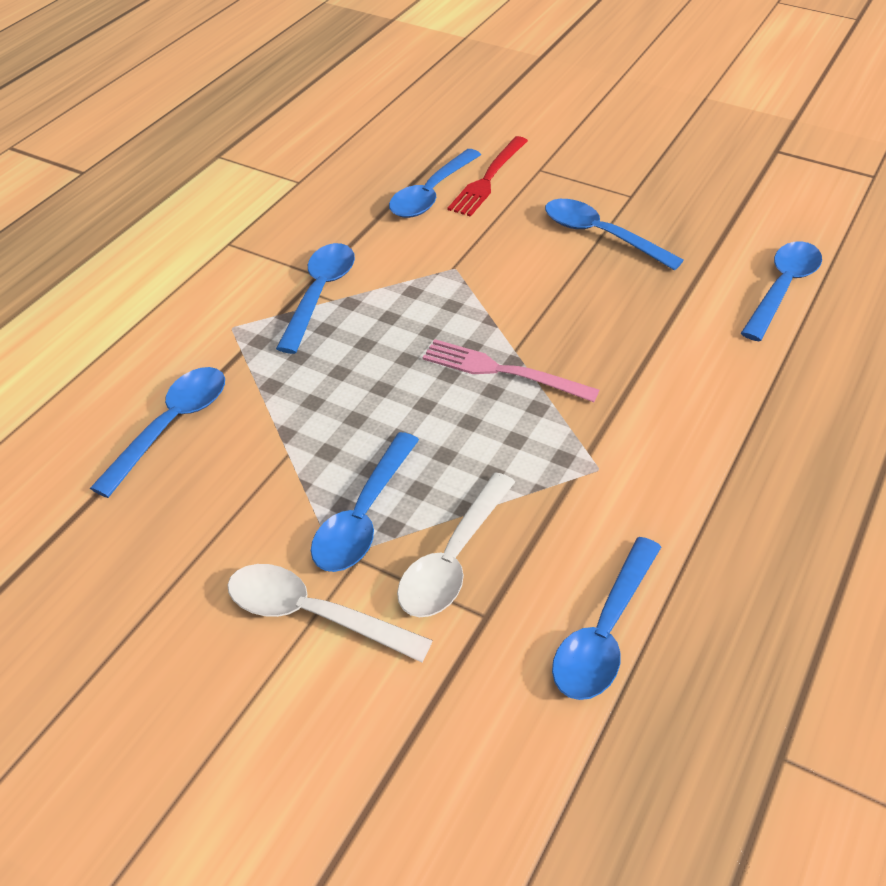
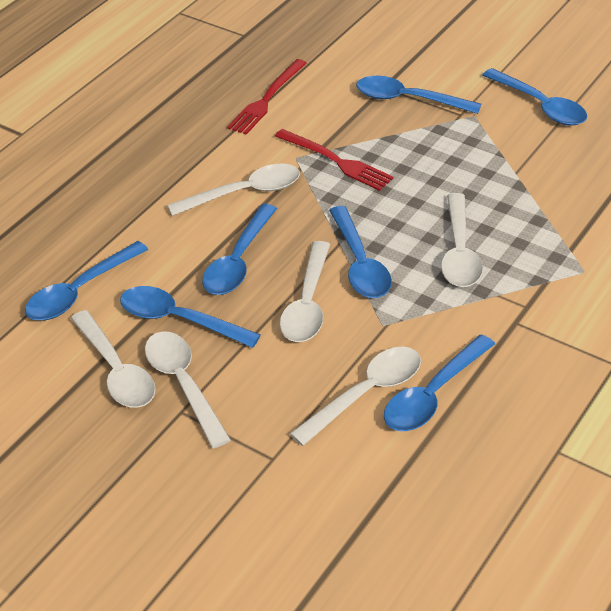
pink fork: 1 -> 0
red fork: 1 -> 2
white spoon: 2 -> 6

